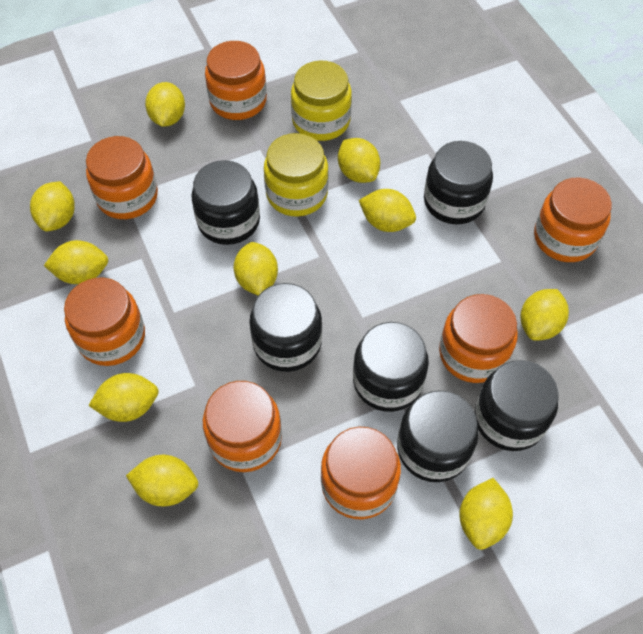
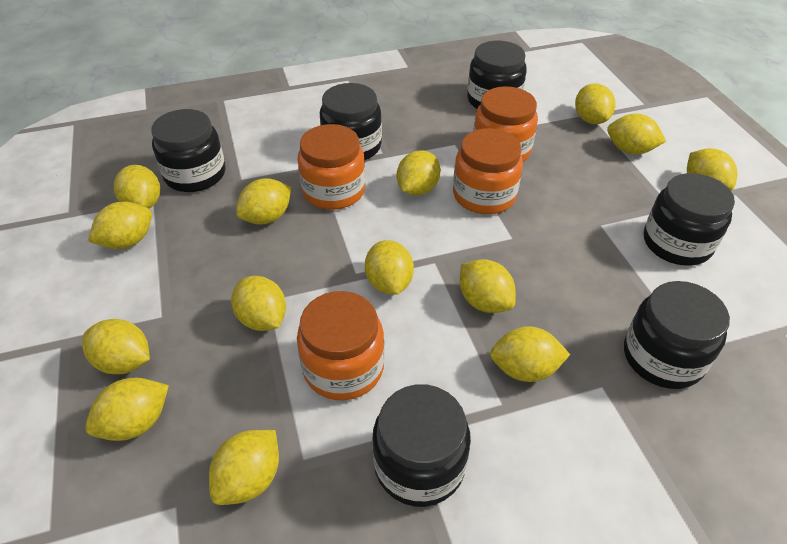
orange jar: 7 -> 4
yellow jar: 2 -> 0
yellow lemon: 10 -> 14

